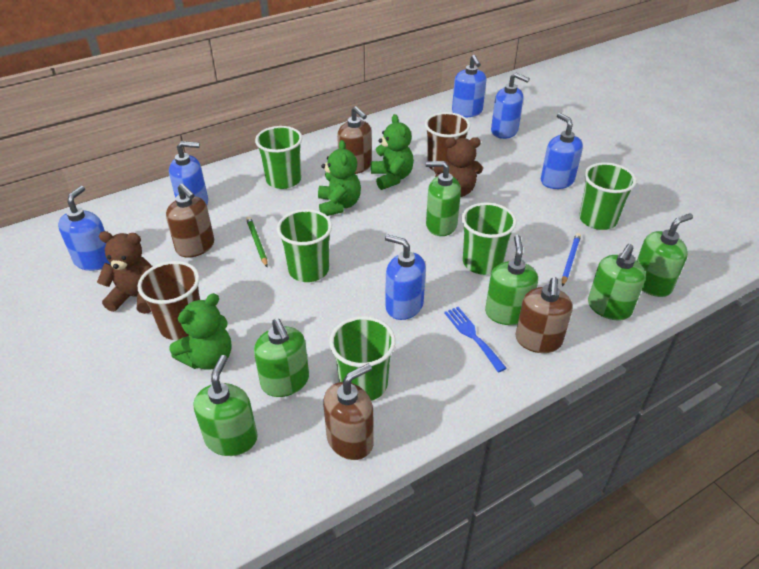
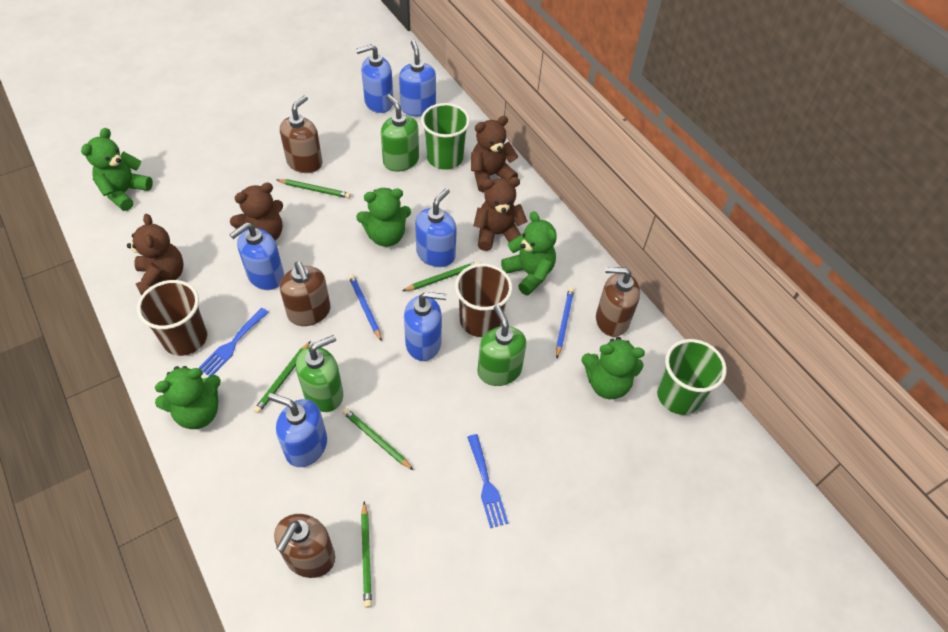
blue fork: 1 -> 2
blue pencil: 1 -> 2
brown teddy bear: 2 -> 4
green cup: 5 -> 2
green pencil: 1 -> 5
green soap dispenser: 6 -> 3
green teddy bear: 3 -> 5

